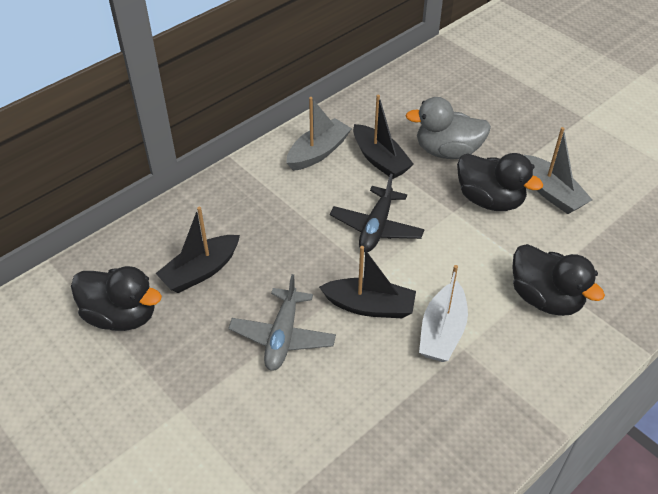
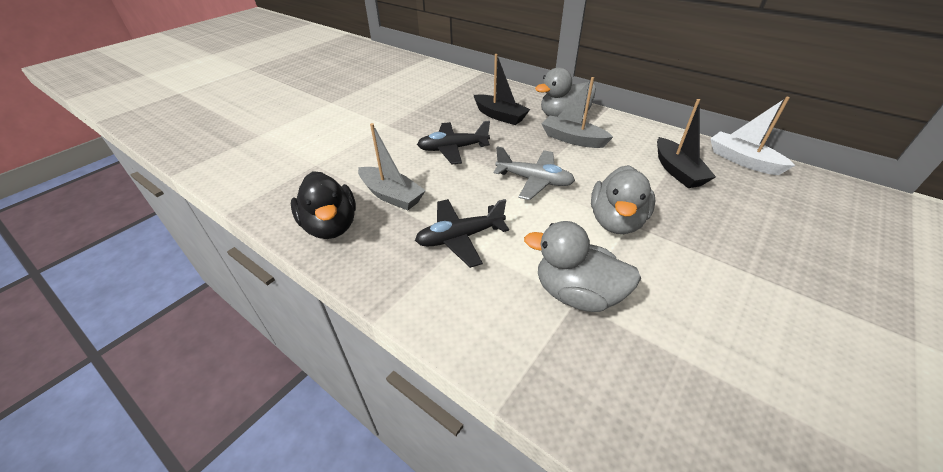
black boat: 3 -> 2
black duck: 3 -> 1
black plane: 1 -> 2
grey duck: 1 -> 3

